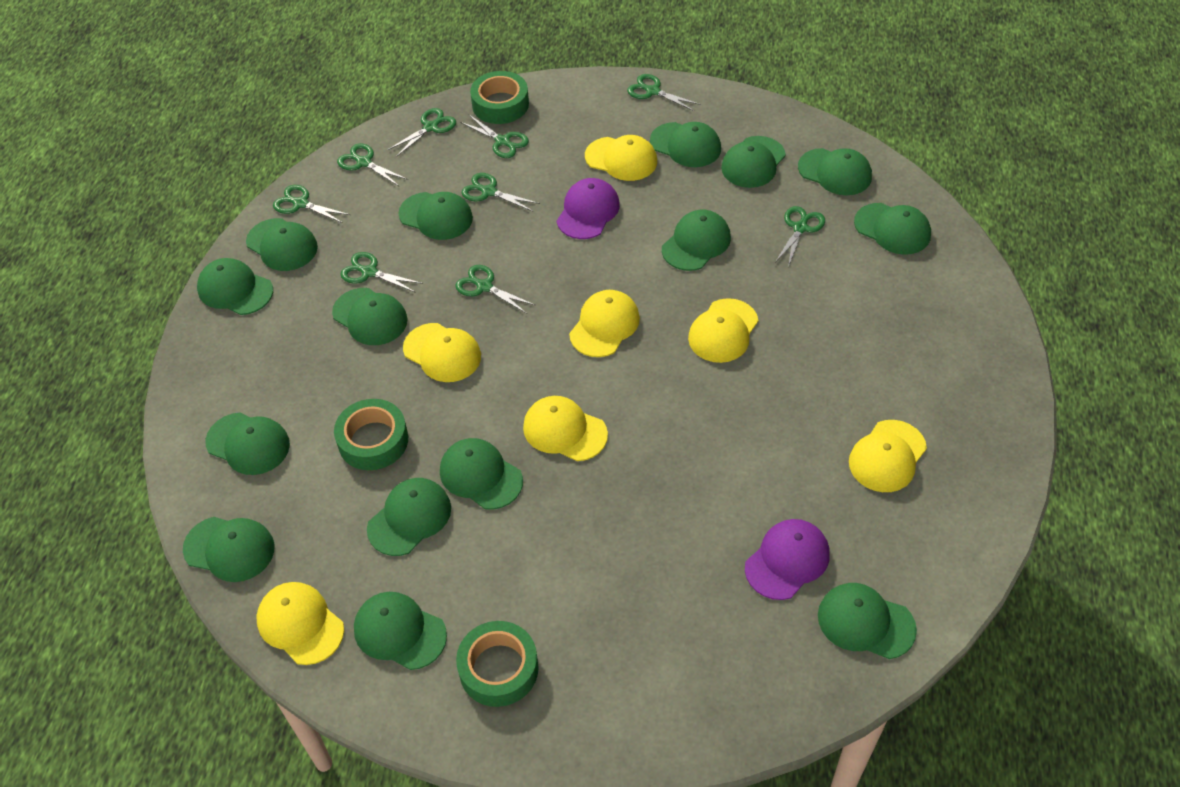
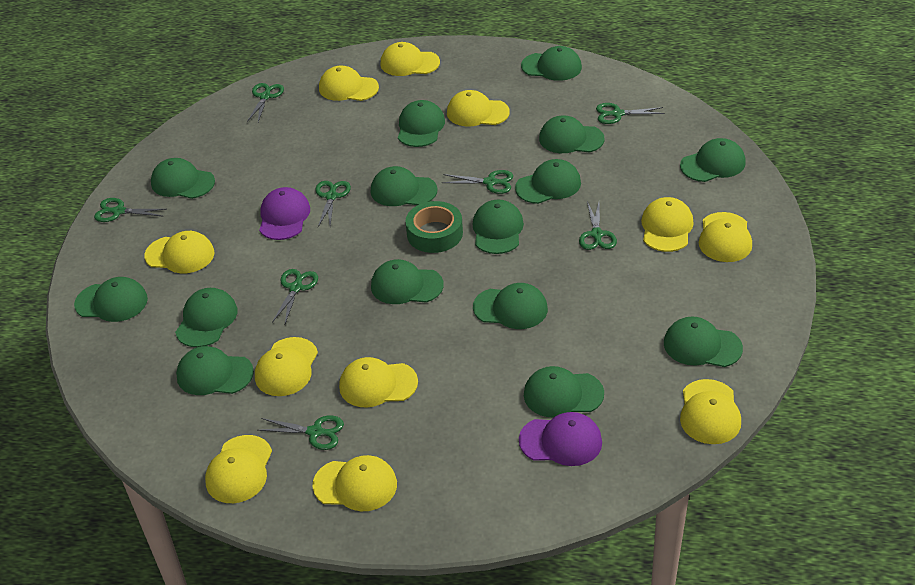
green scissors: 9 -> 8
green tape: 3 -> 1
yellow cap: 7 -> 11

